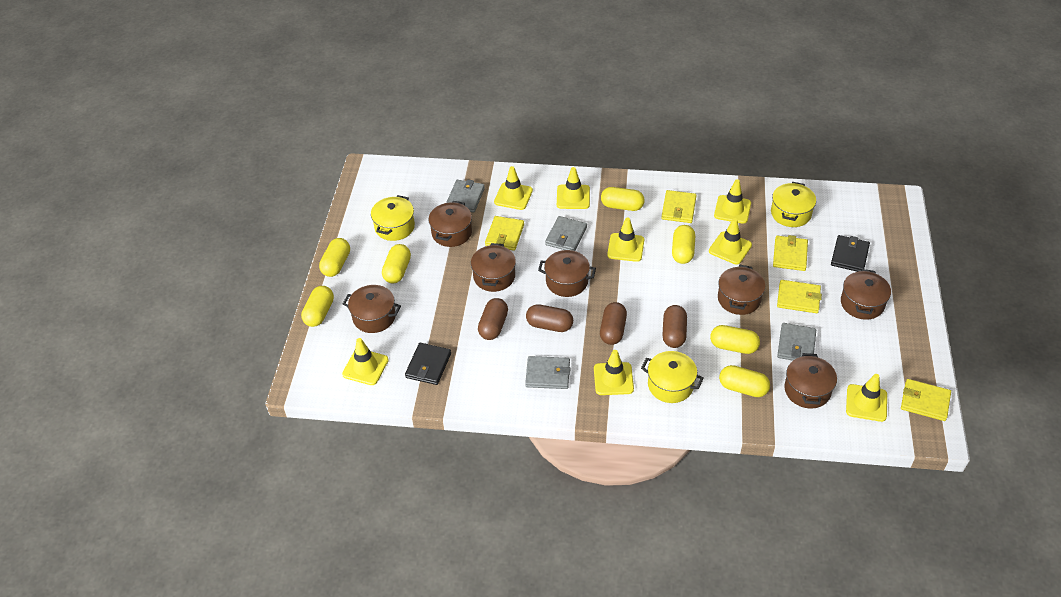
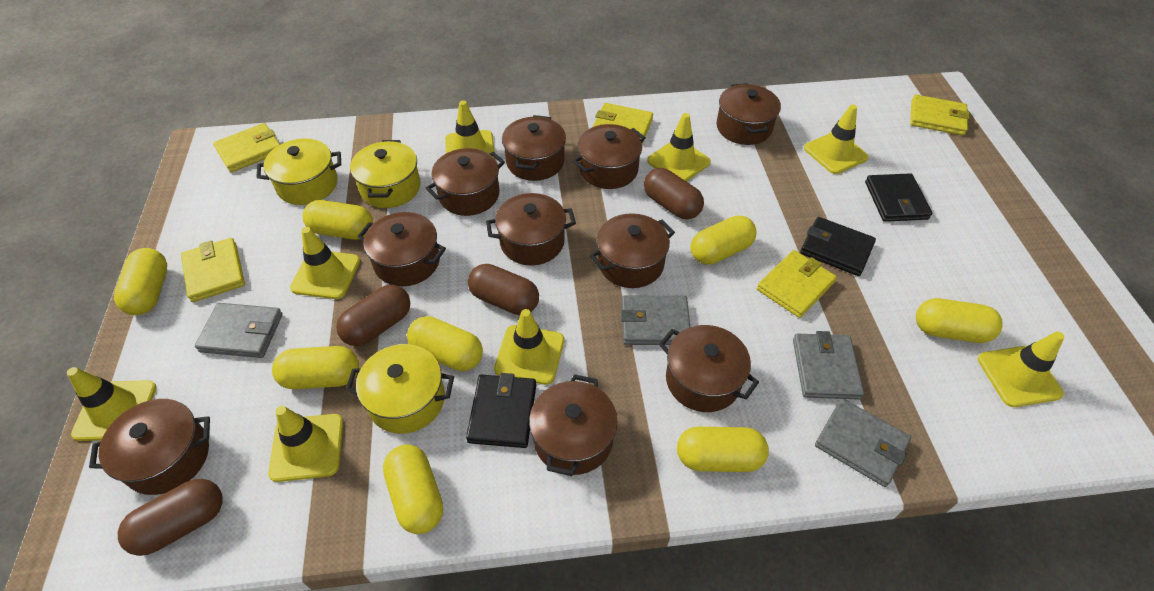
black wallet: 2 -> 3
brown pot: 7 -> 10
yellow capsule: 7 -> 8

